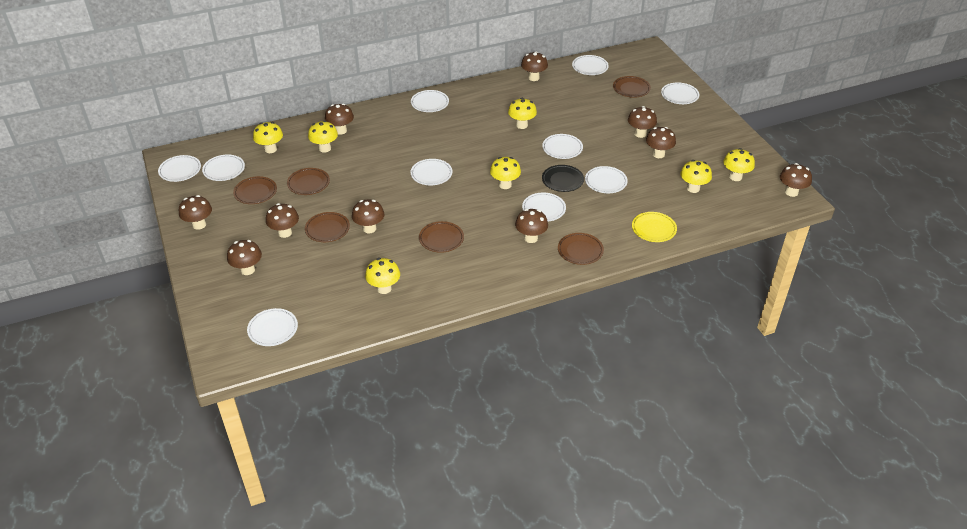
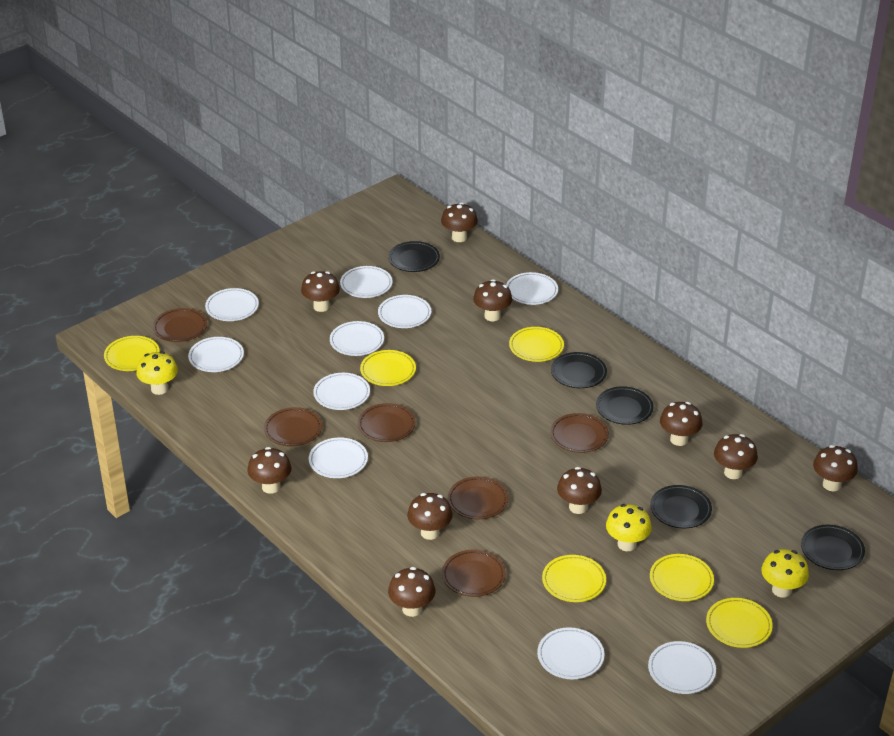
black plate: 1 -> 5
yellow mushroom: 7 -> 3
yellow plate: 1 -> 6

